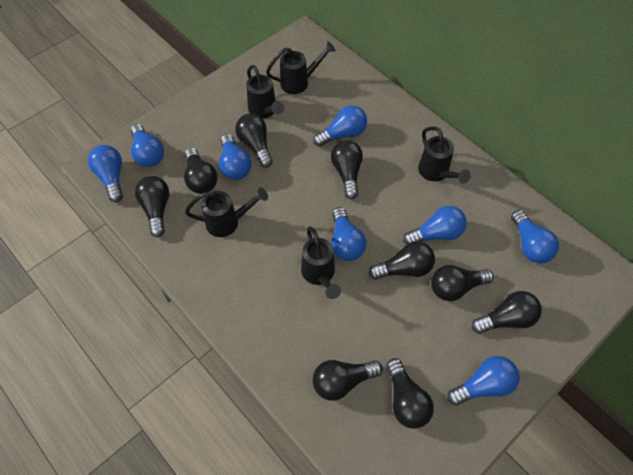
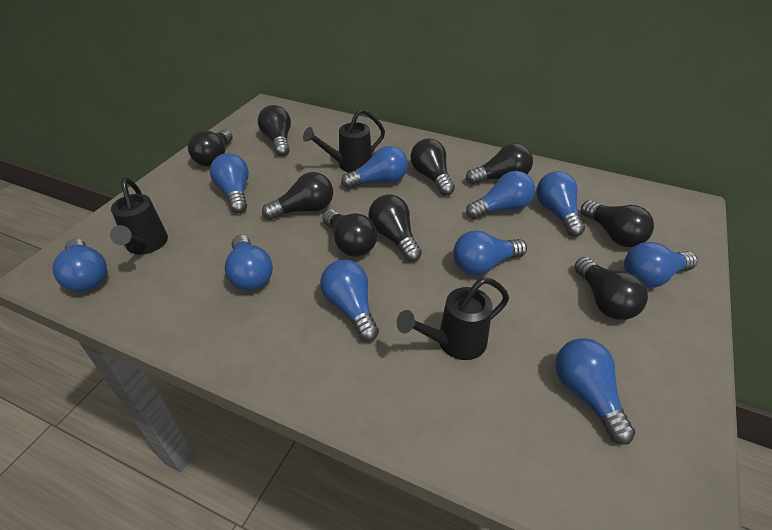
black watering can: 5 -> 3
blue light bulb: 8 -> 10

